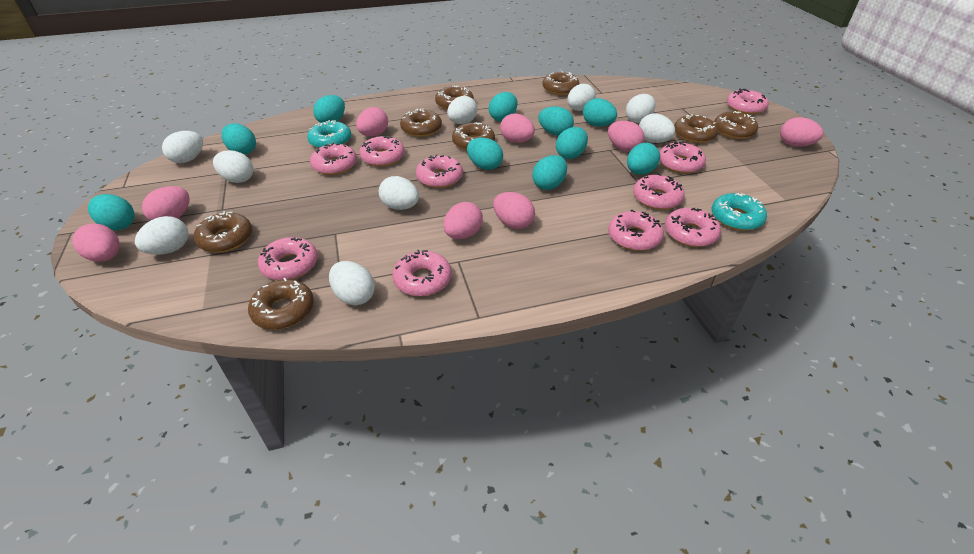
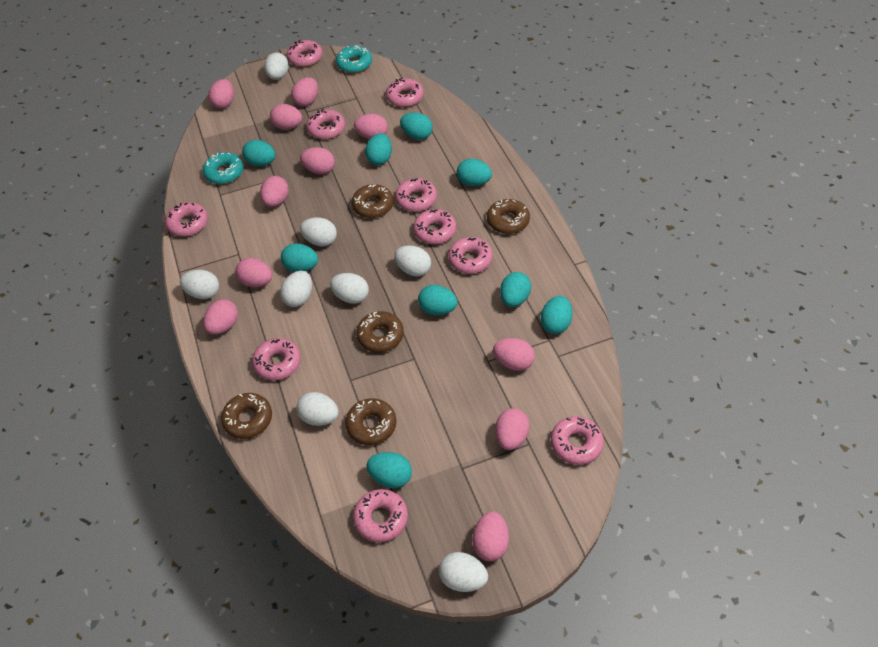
brown donut: 8 -> 5
pink egg: 8 -> 11
turquoise egg: 10 -> 9
white egg: 9 -> 8

